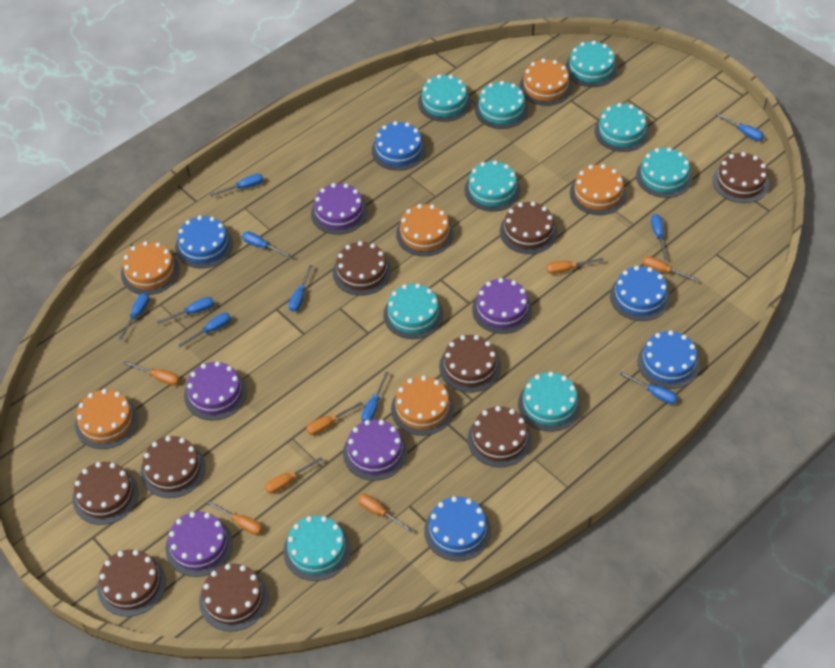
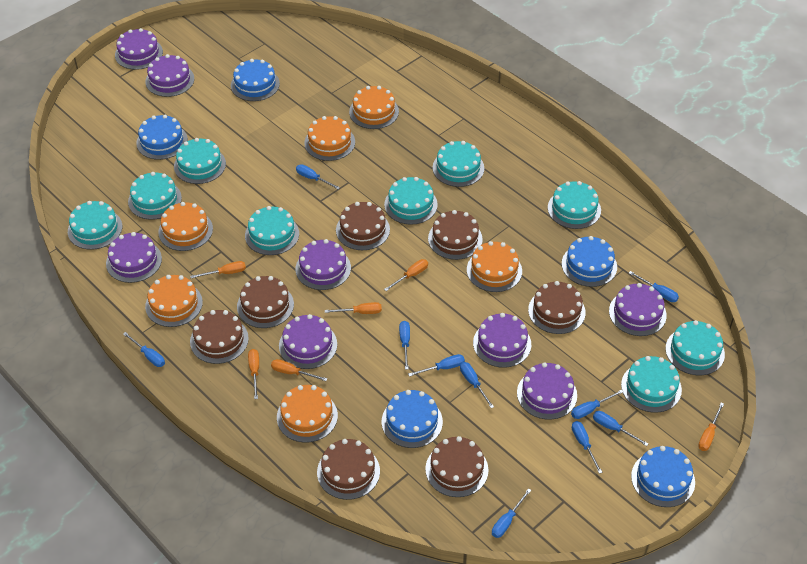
brown cake: 9 -> 7
orange screwdriver: 7 -> 6
purple cake: 5 -> 8

